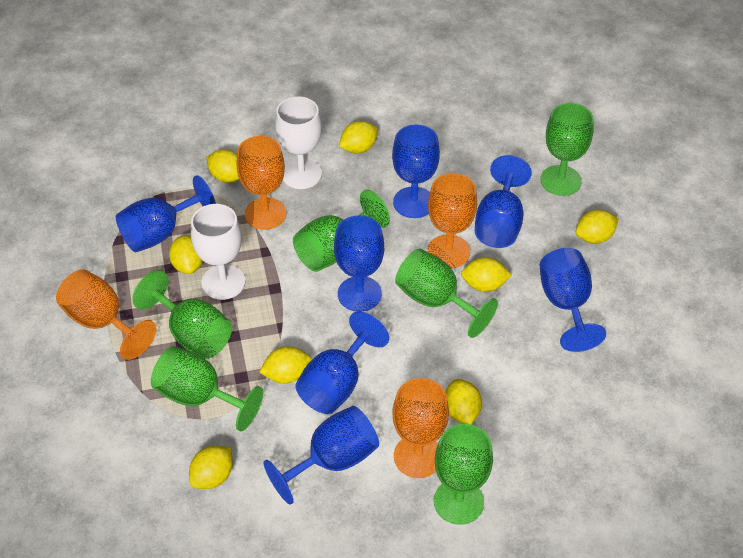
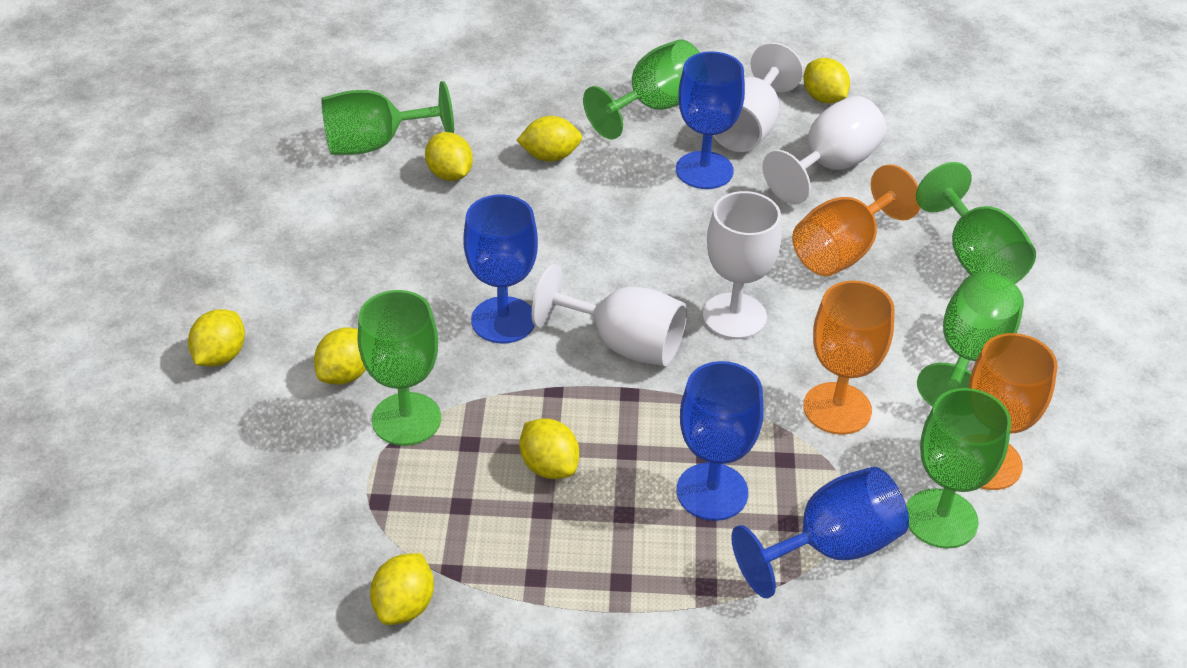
blue goblet: 7 -> 4
orange goblet: 4 -> 3
white goblet: 2 -> 4
yellow lemon: 8 -> 7

